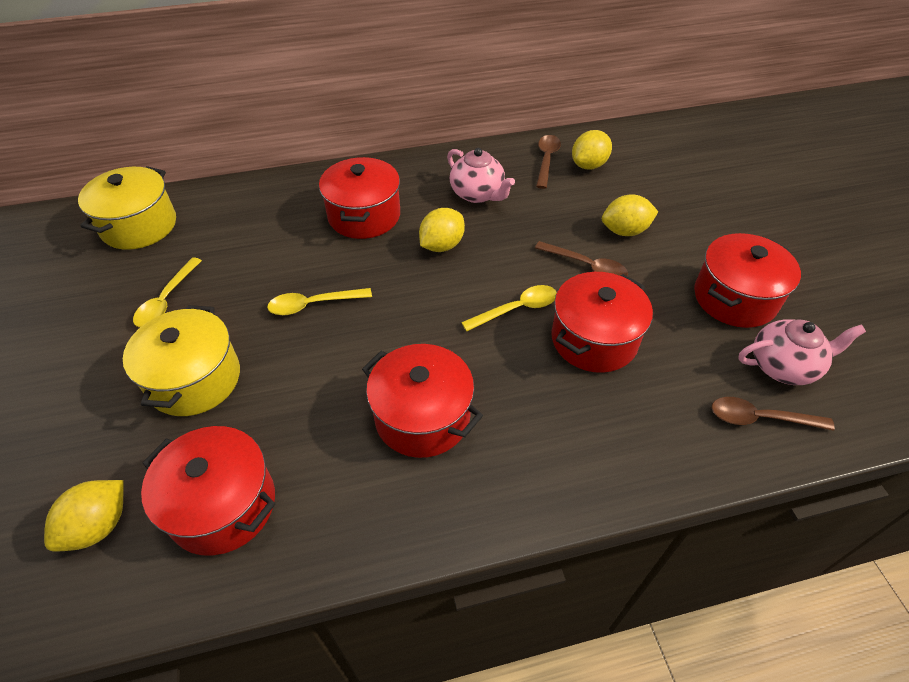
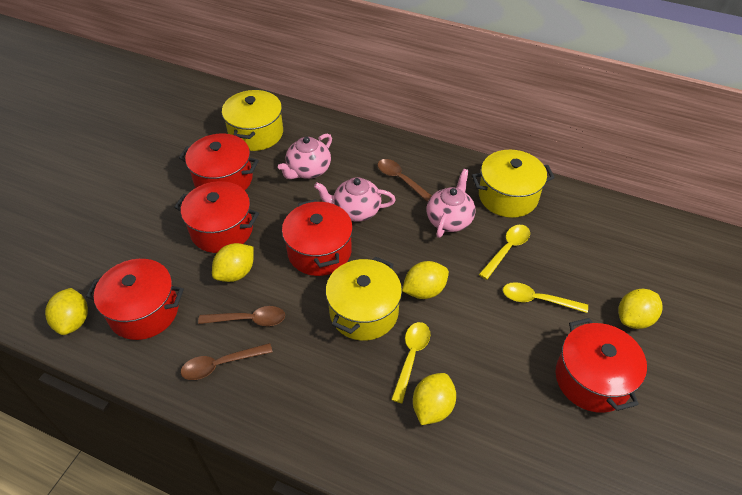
pink teapot: 2 -> 3
yellow lemon: 4 -> 5
yellow pot: 2 -> 3

